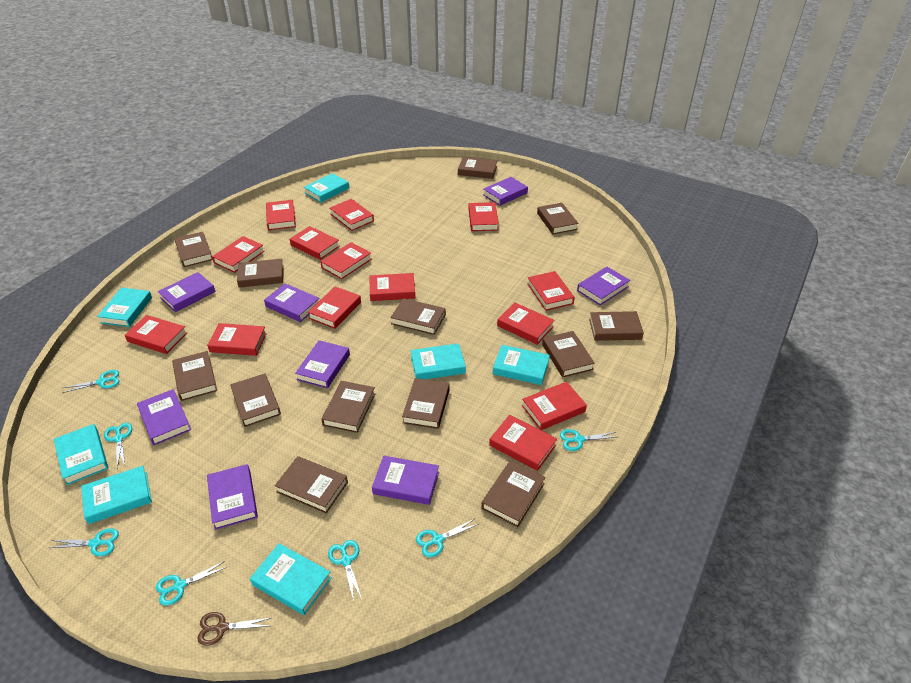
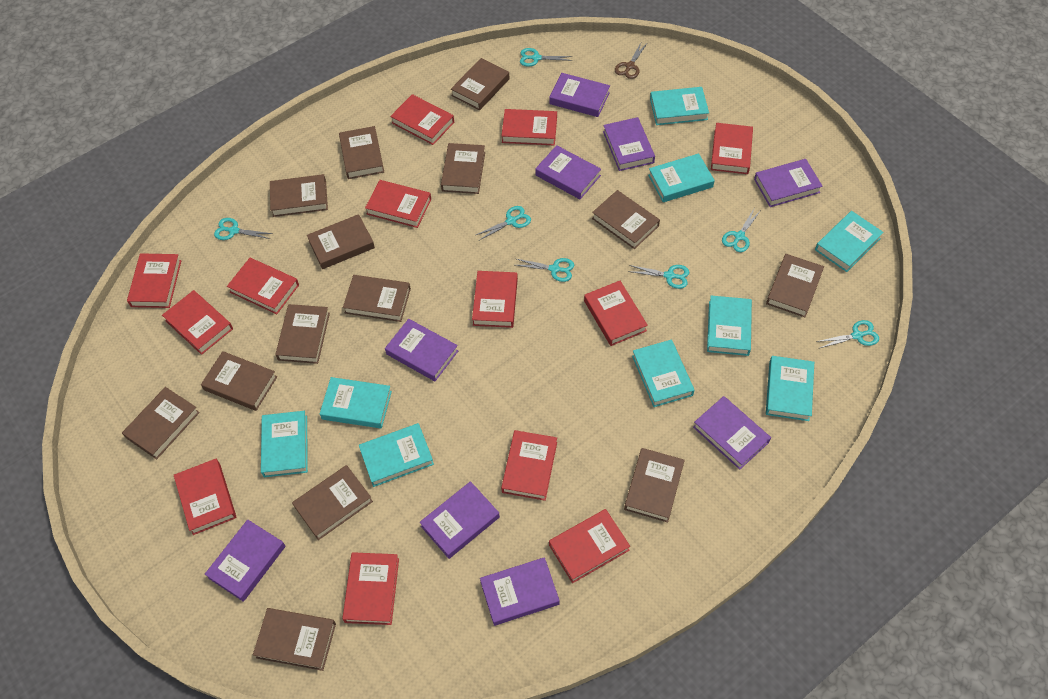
brown book: 13 -> 14
purple book: 8 -> 9
red book: 14 -> 13
turquoise book: 7 -> 9

